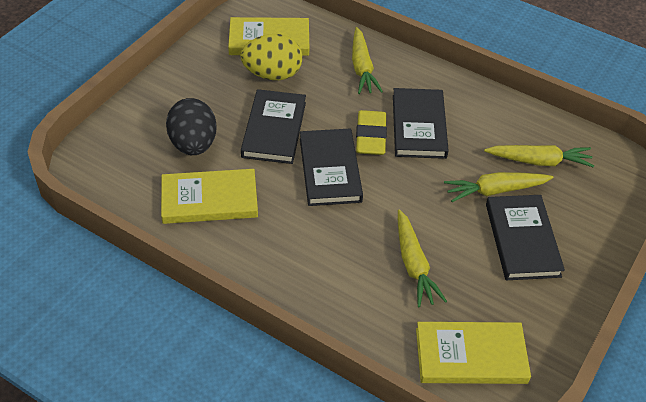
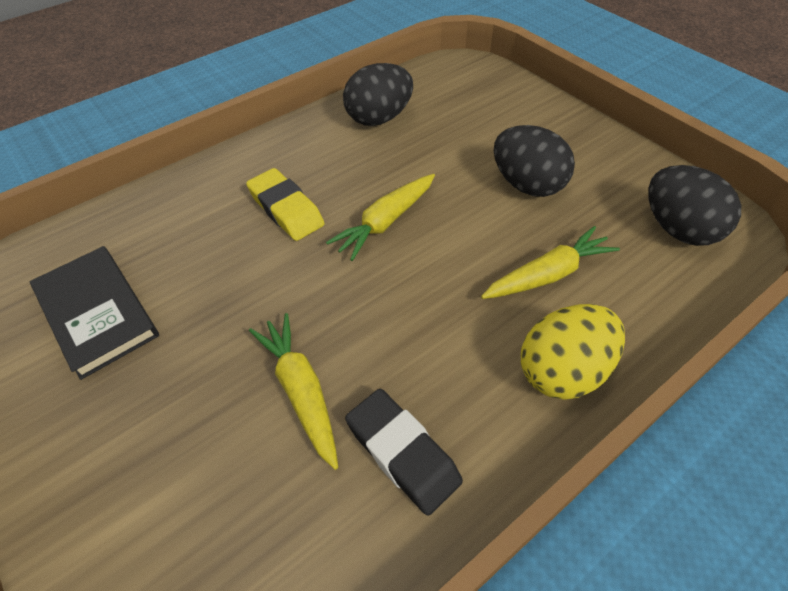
black book: 4 -> 1
black egg: 1 -> 3
black eraser: 0 -> 1
yellow book: 3 -> 0
yellow carrot: 4 -> 3

